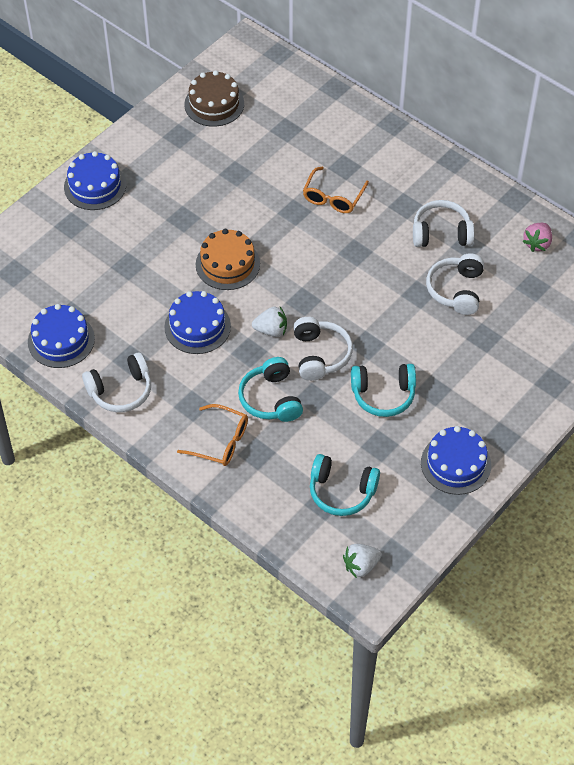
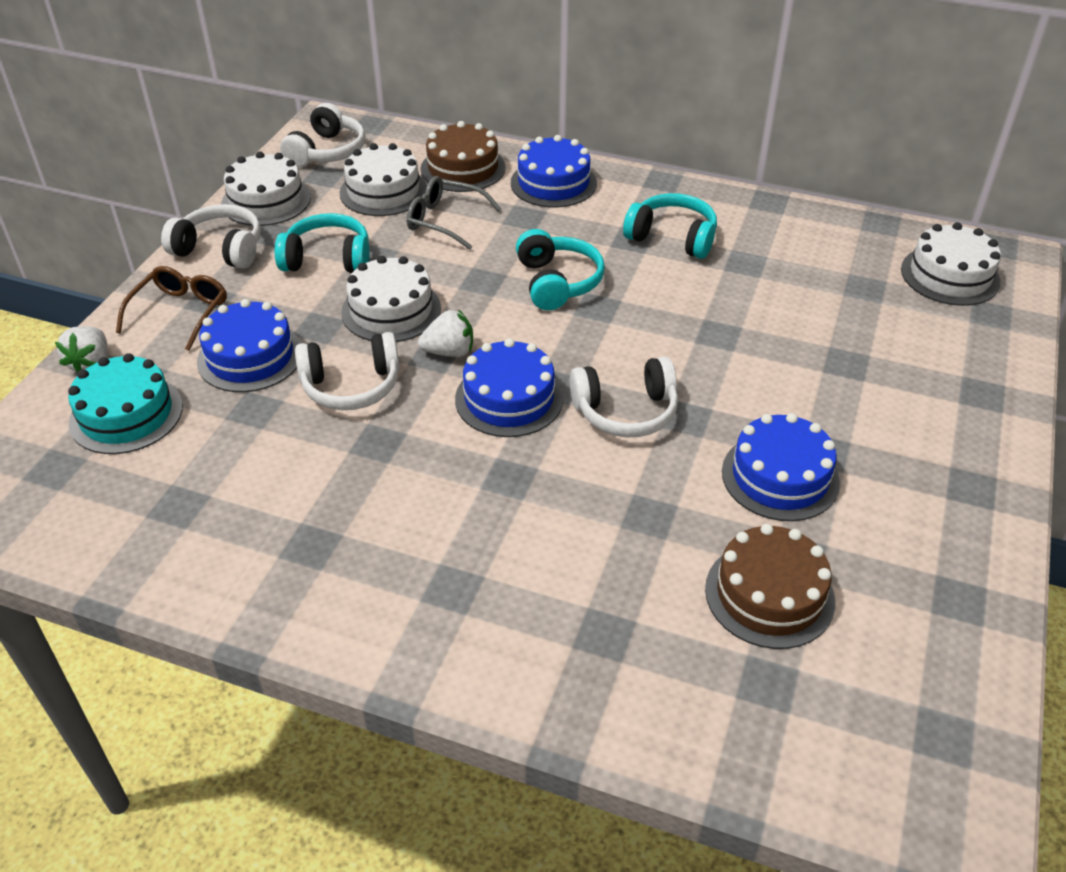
brown cake: 1 -> 2
brown glasses: 0 -> 1
grey glasses: 0 -> 1
orange cake: 1 -> 0
orange glasses: 2 -> 0
pink strawberry: 1 -> 0
turquoise cake: 0 -> 1
white cake: 0 -> 4

